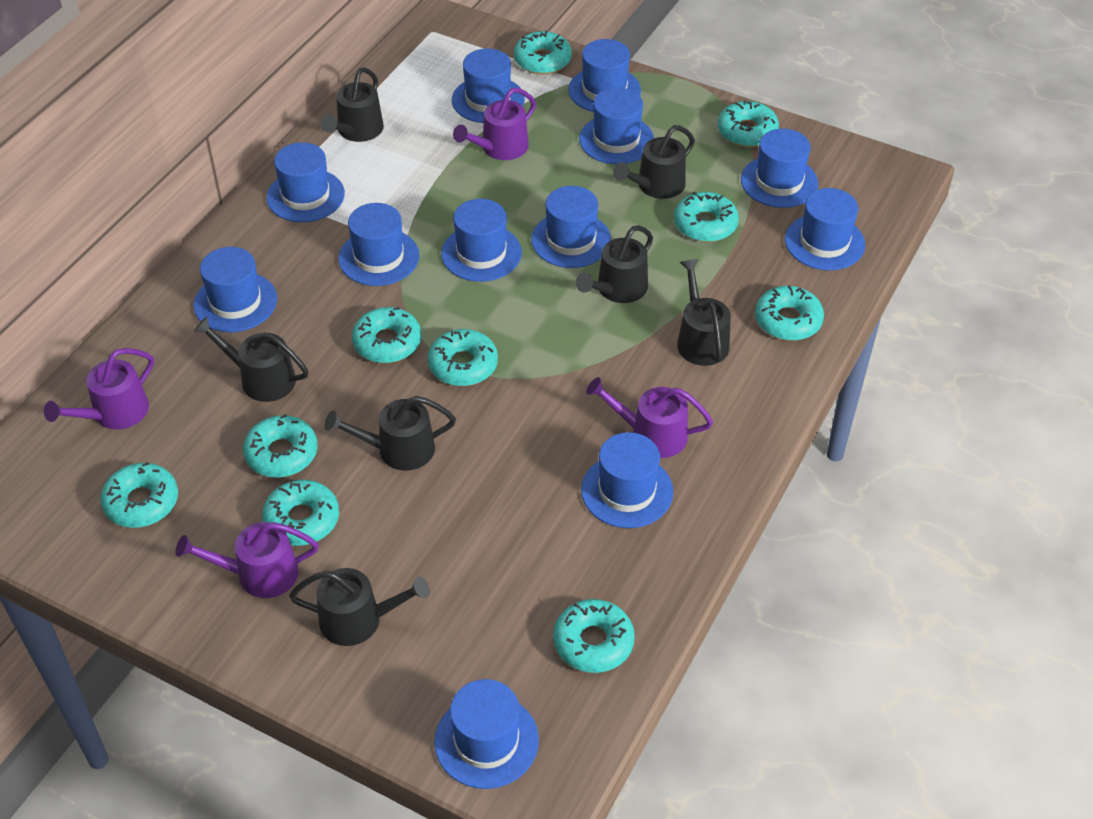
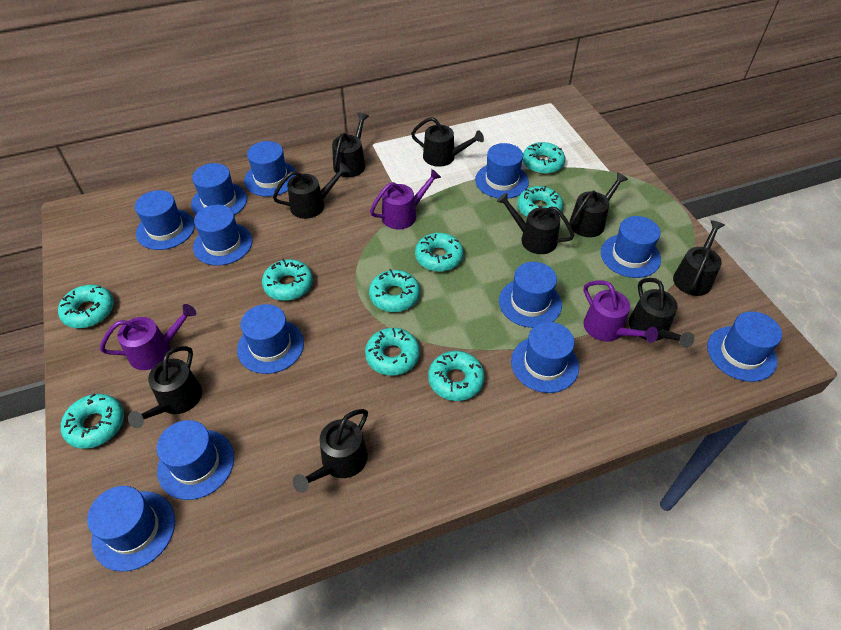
black watering can: 7 -> 9
purple watering can: 4 -> 3
turquoise donut: 10 -> 9

